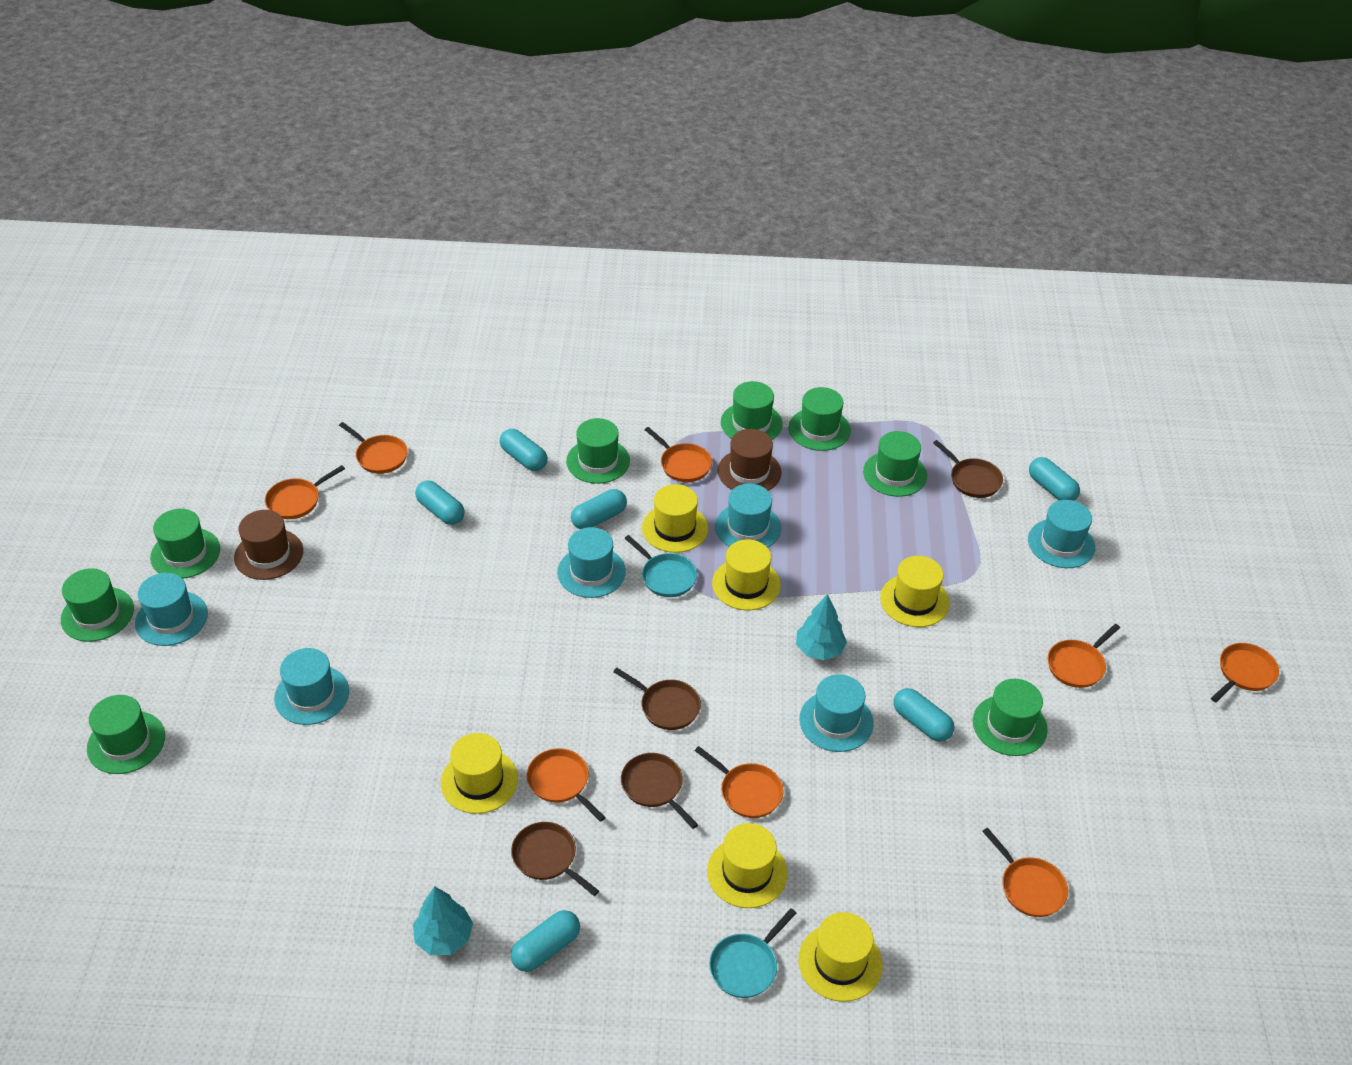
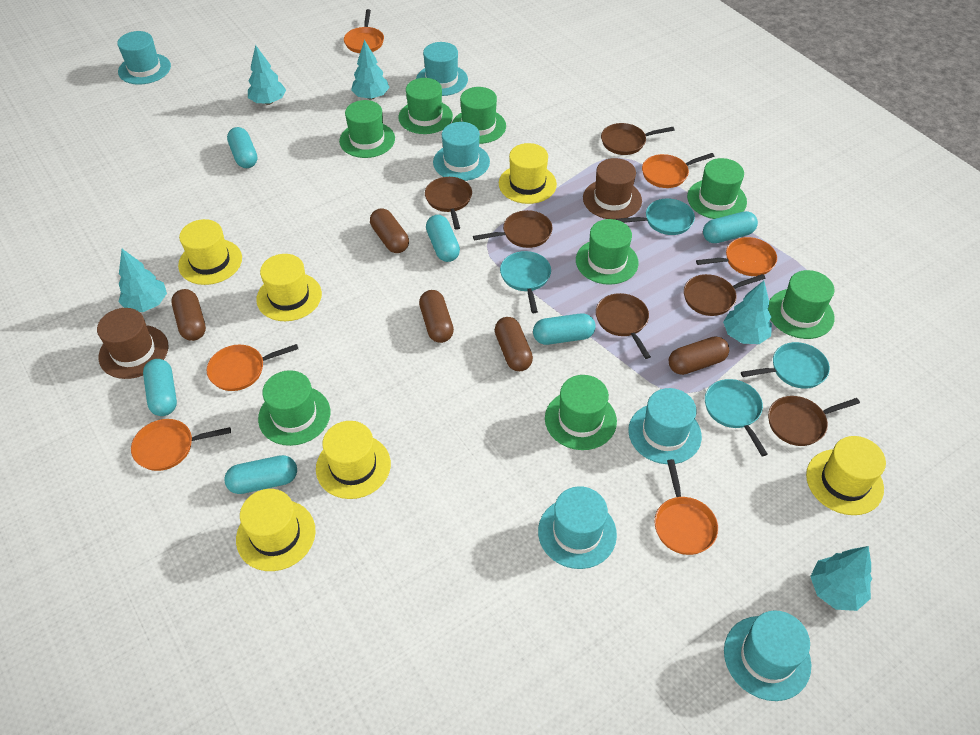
brown capsule: 0 -> 5
brown pan: 4 -> 6
orange pan: 8 -> 6
turquoise pan: 2 -> 4
turquoise tree: 2 -> 5

